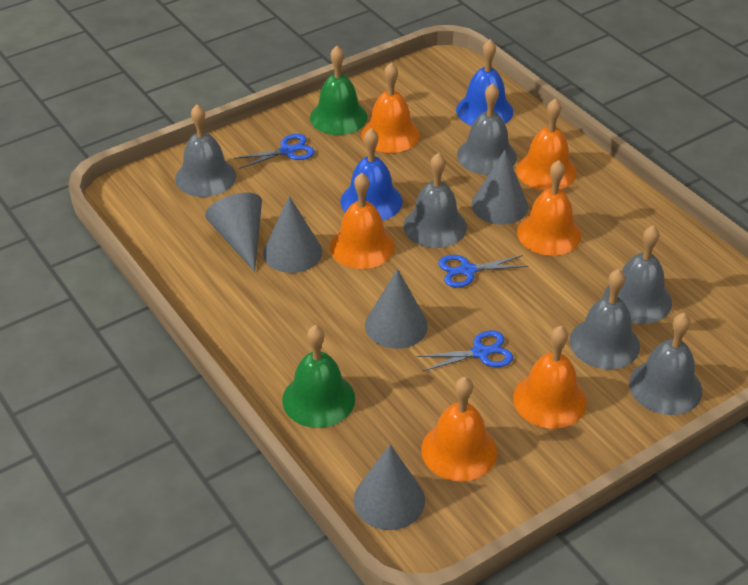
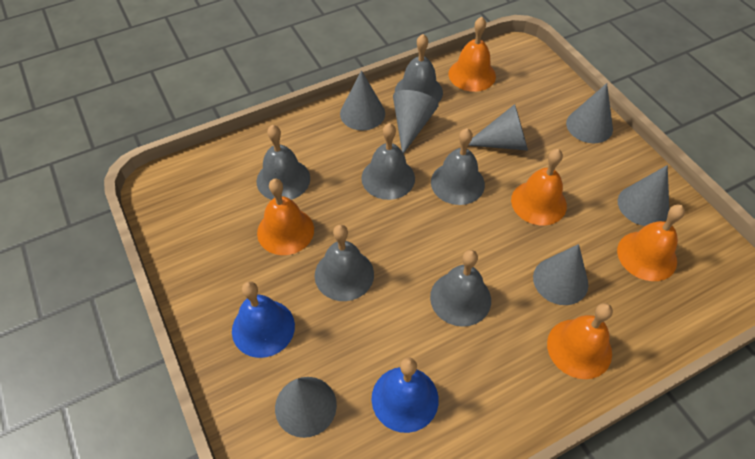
blue scissors: 3 -> 0
green bell: 2 -> 0
grey cone: 5 -> 7
orange bell: 6 -> 5

